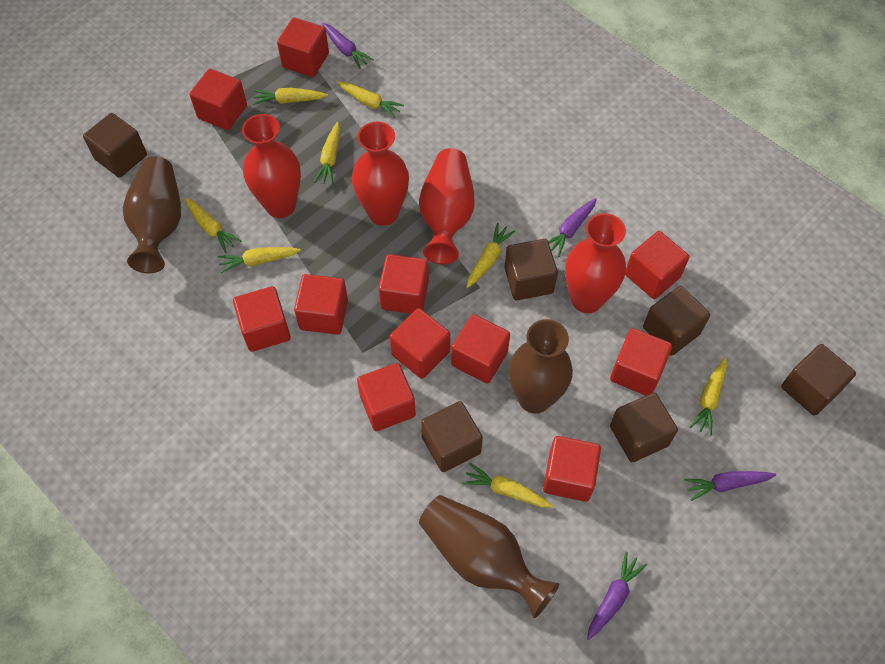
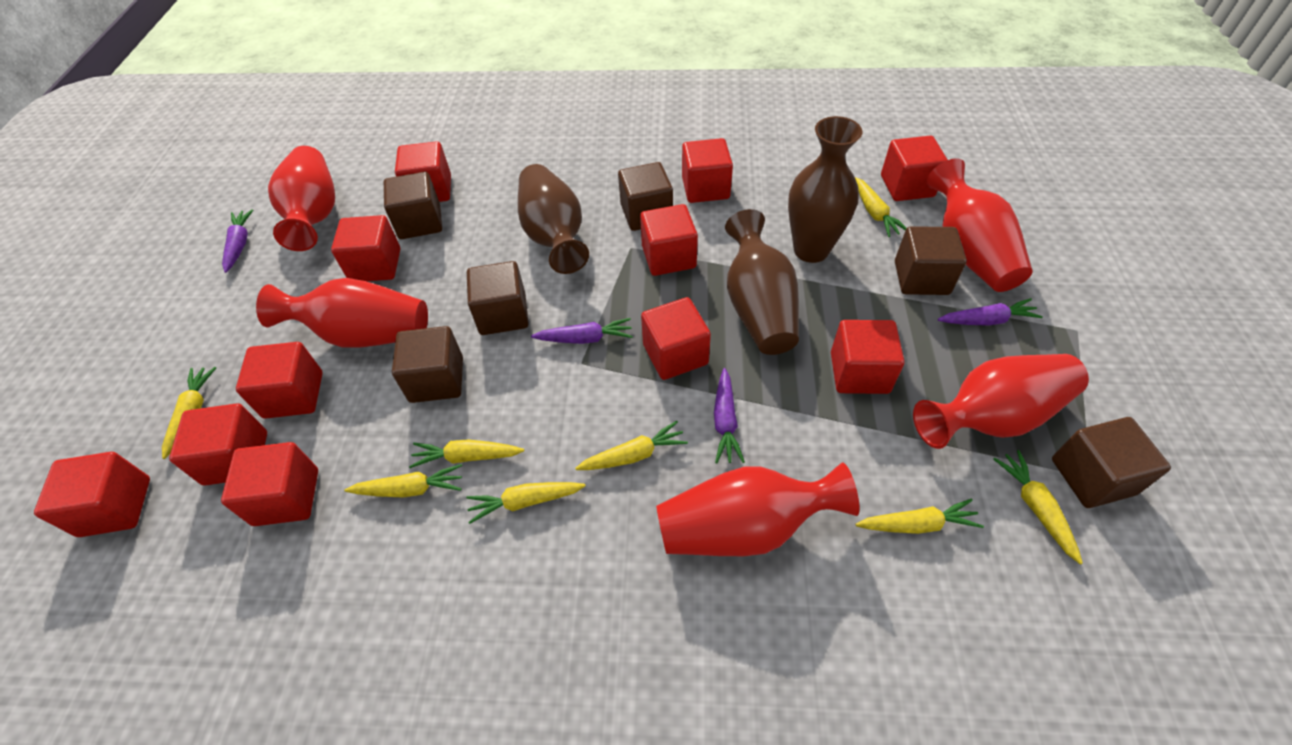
red vase: 4 -> 5

